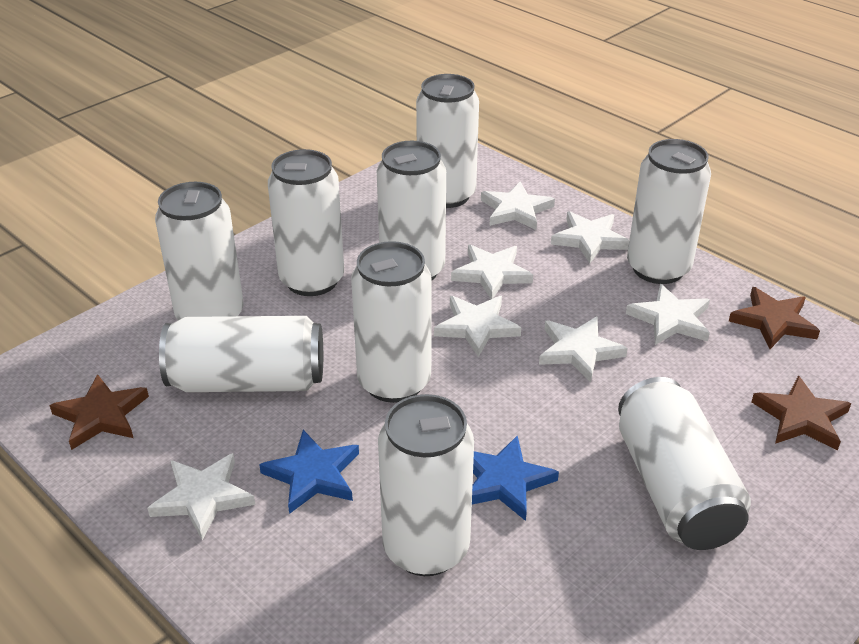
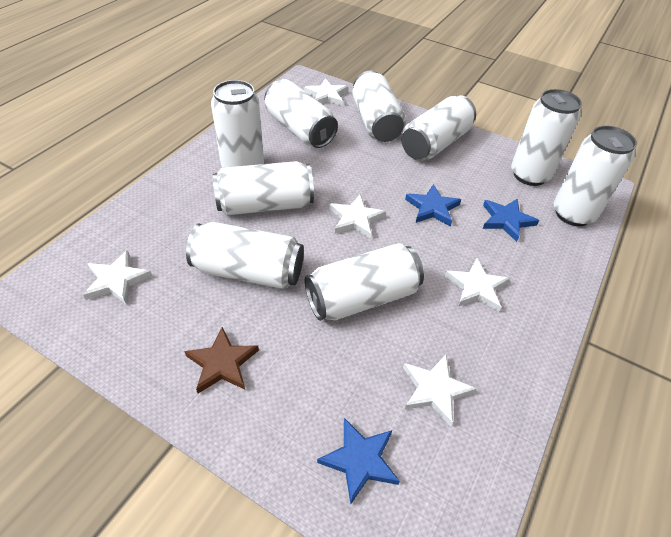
blue star: 2 -> 3
brown star: 3 -> 1
white star: 7 -> 5

